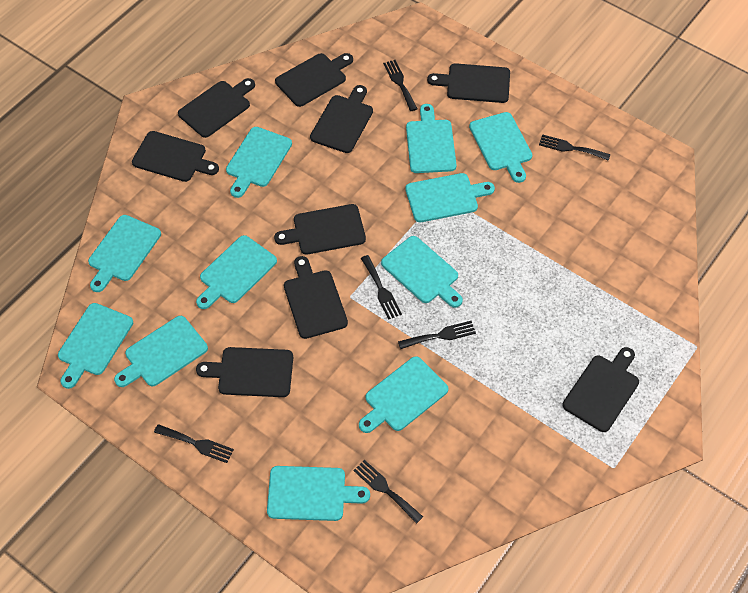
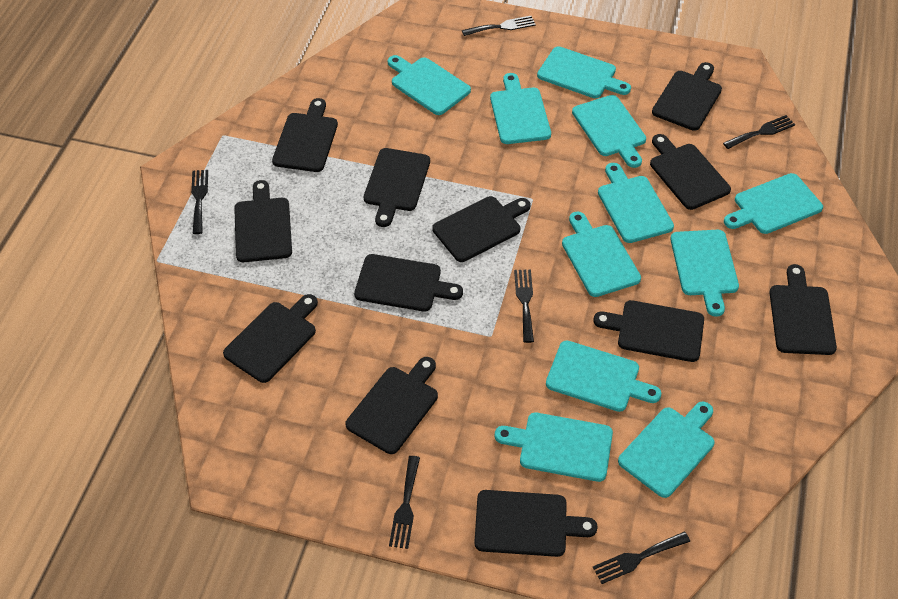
black cutting board: 9 -> 12

